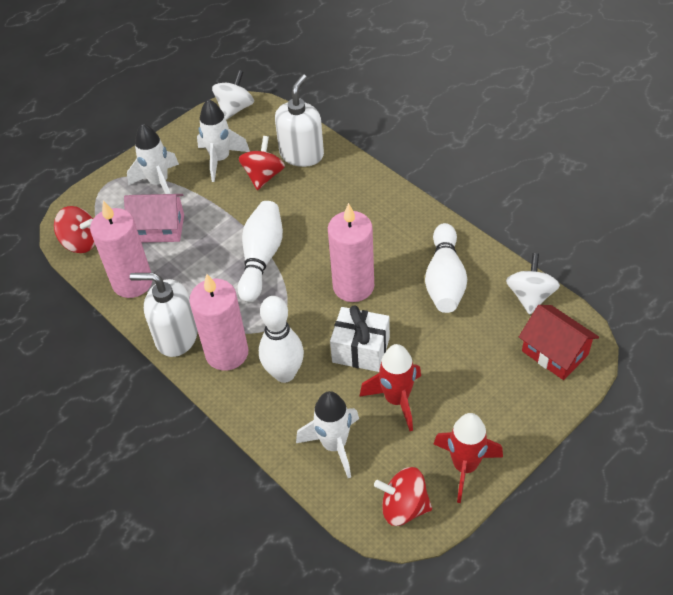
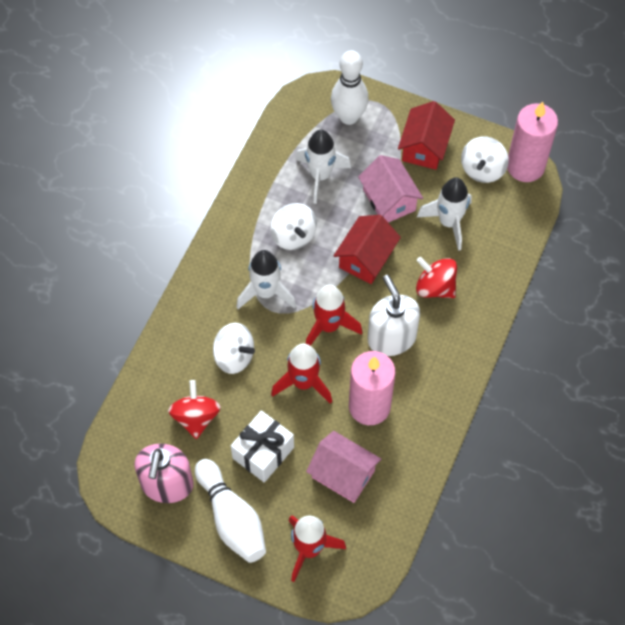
pink candle: 3 -> 2
pink house: 1 -> 2
pink soap dispenser: 0 -> 1
red house: 1 -> 2
red rocket: 2 -> 3
red spinning top: 3 -> 2
white bowling pin: 3 -> 2
white soap dispenser: 2 -> 1
white spinning top: 2 -> 3

